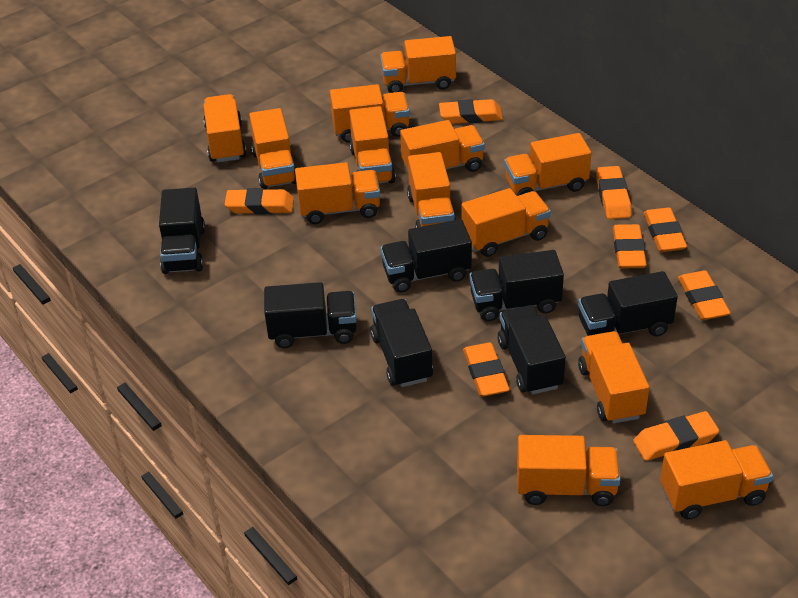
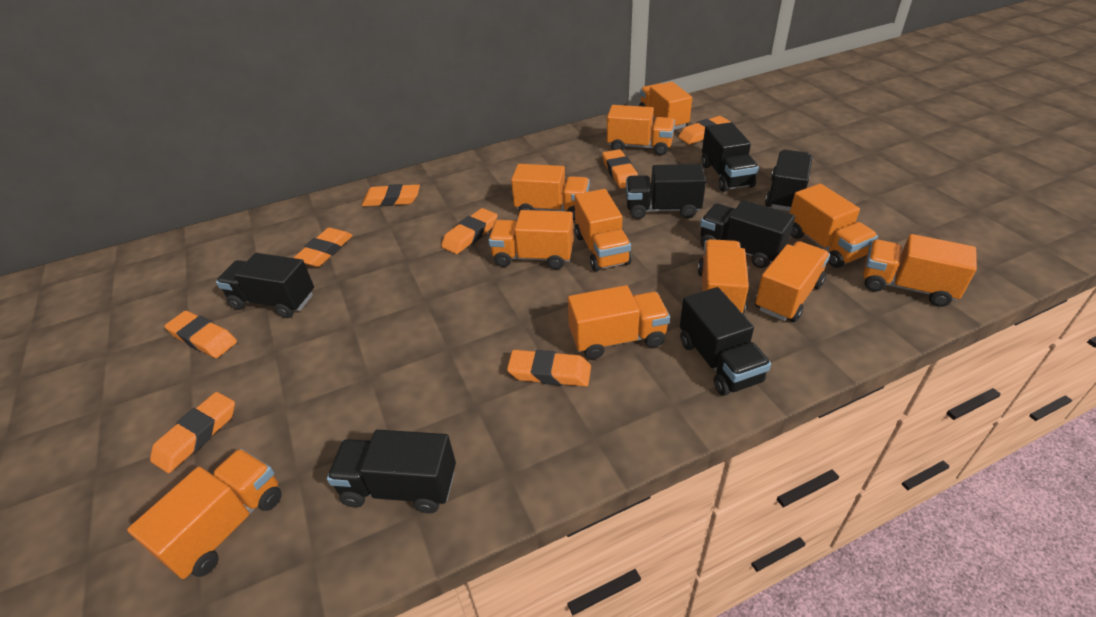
orange truck: 13 -> 11

